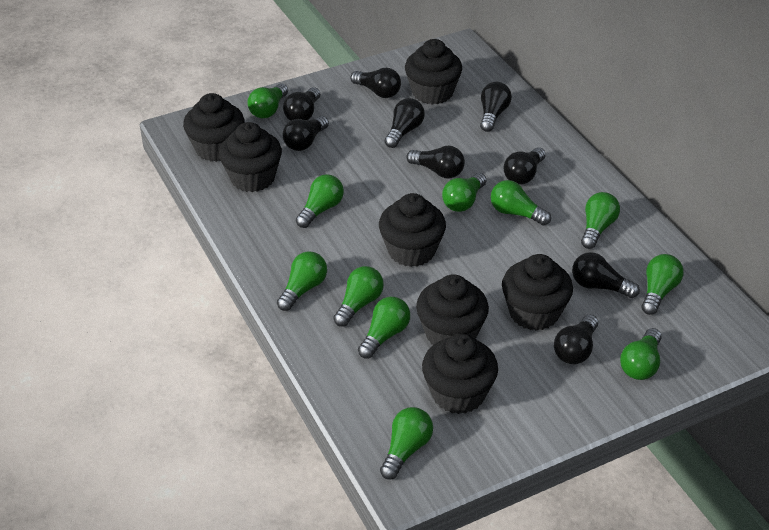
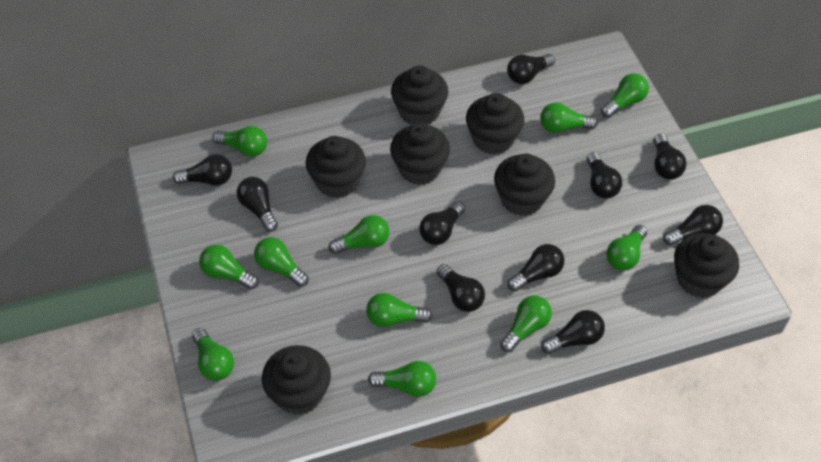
black light bulb: 9 -> 10

